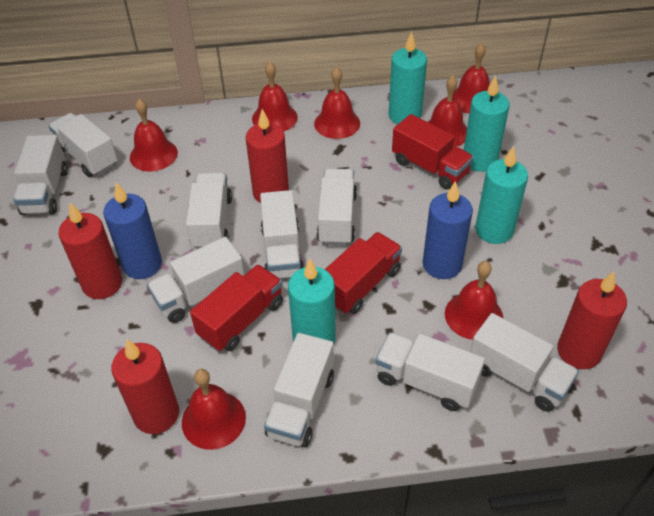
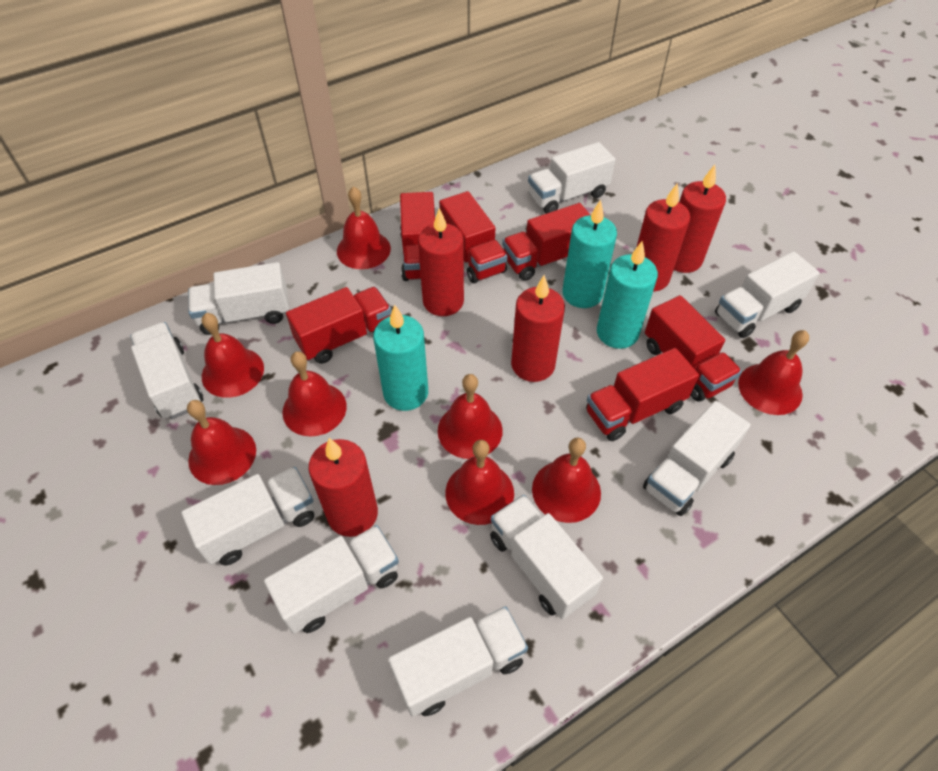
blue candle: 2 -> 0
red bell: 7 -> 8
red candle: 4 -> 5
red truck: 3 -> 6
turquoise candle: 4 -> 3

